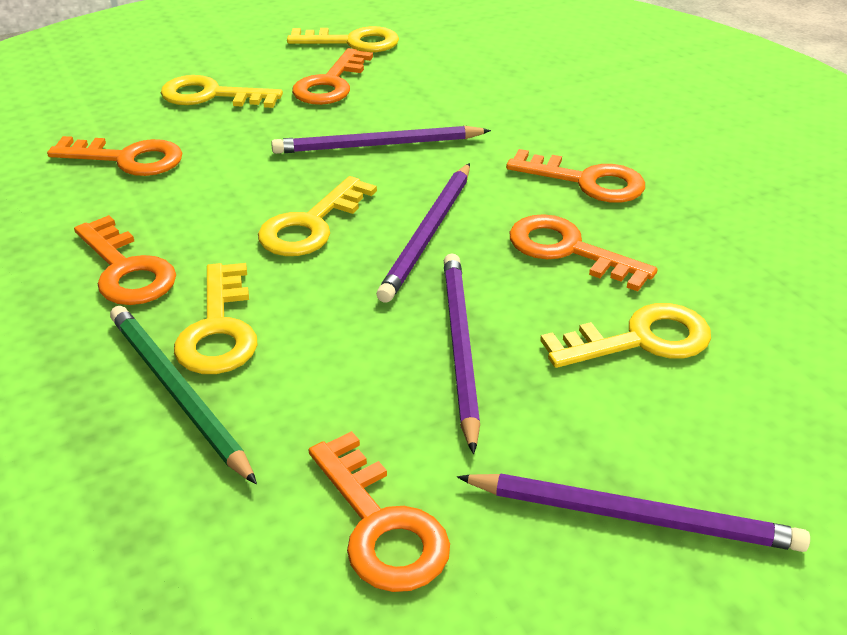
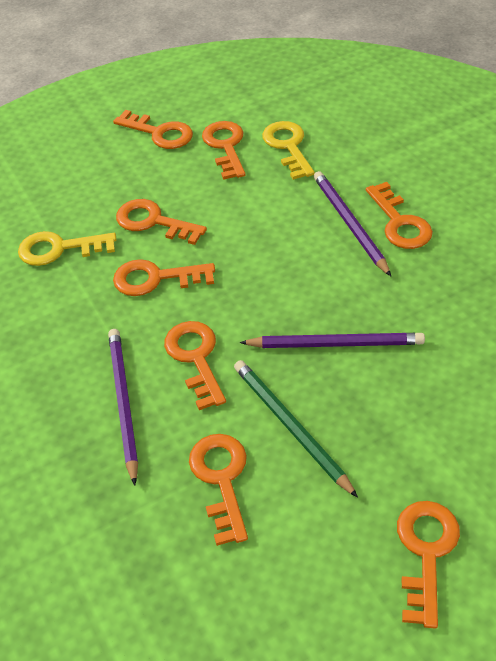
orange key: 6 -> 8
purple pencil: 4 -> 3
yellow key: 5 -> 2

